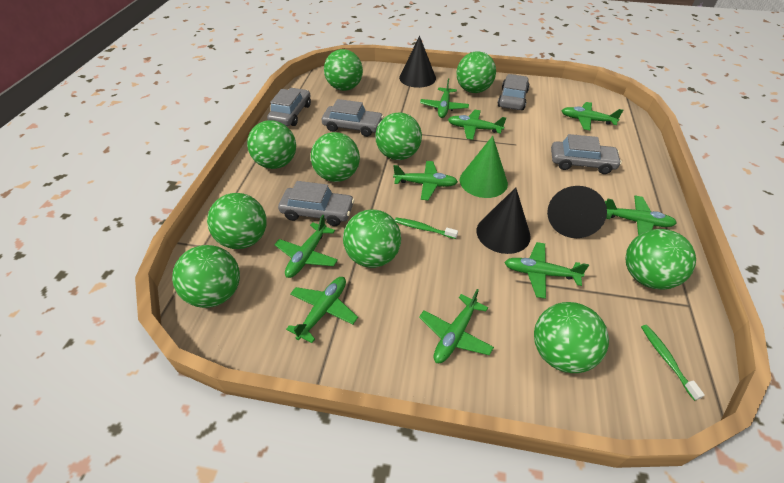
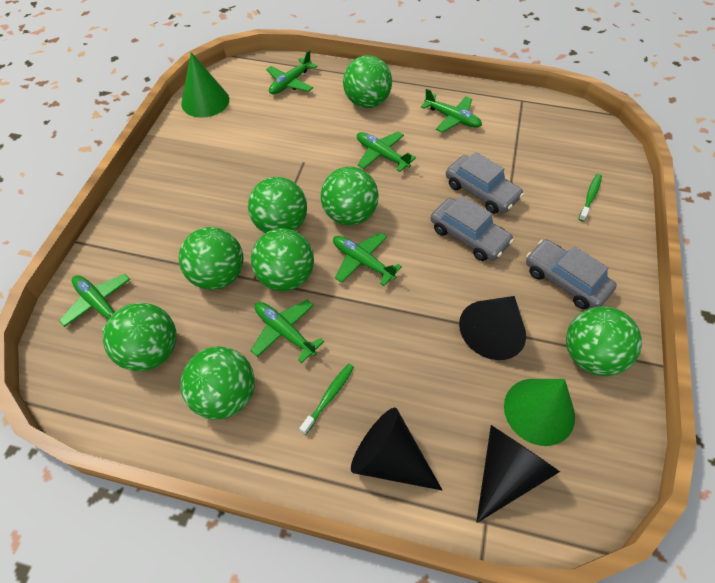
green ball: 10 -> 8
green cone: 1 -> 2
green plane: 9 -> 6
grey car: 5 -> 3

